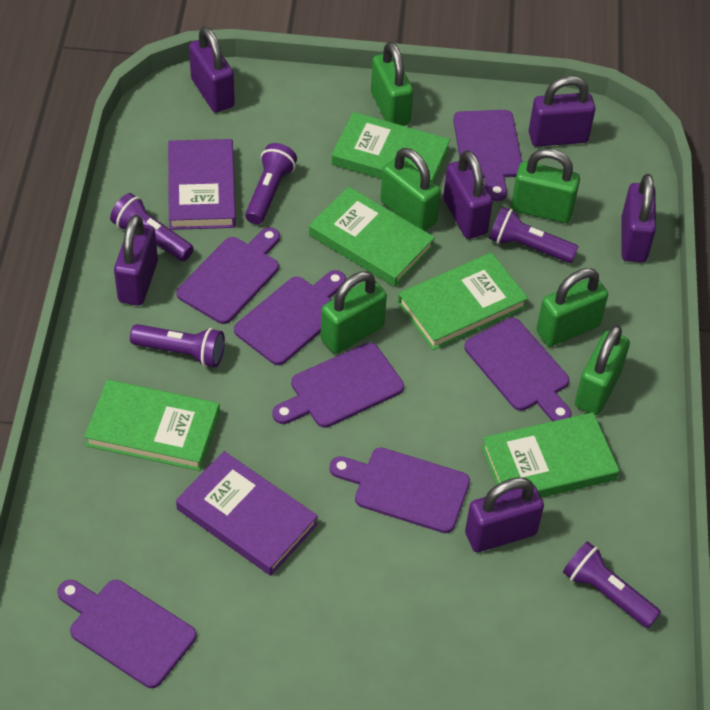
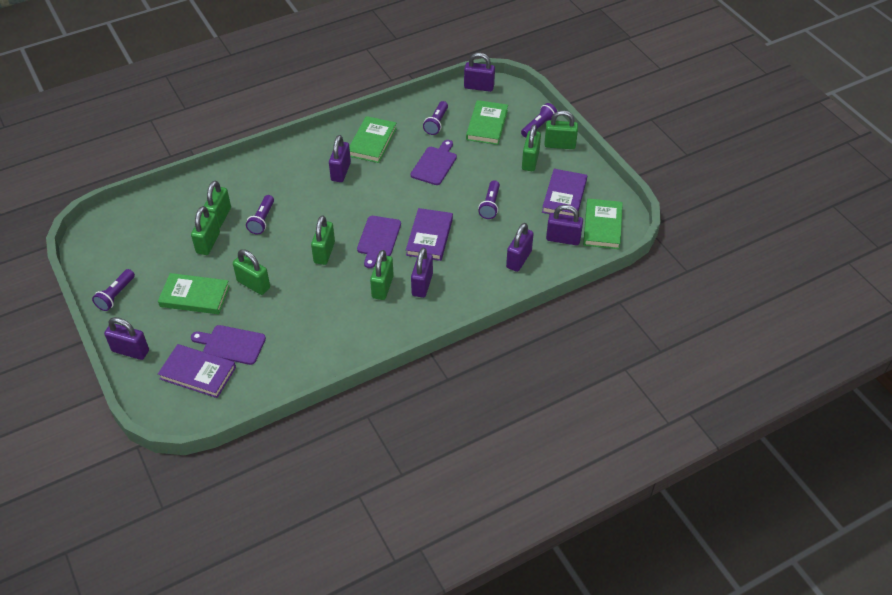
green book: 5 -> 4
green padlock: 6 -> 7
purple book: 2 -> 3
purple cutting board: 7 -> 3

